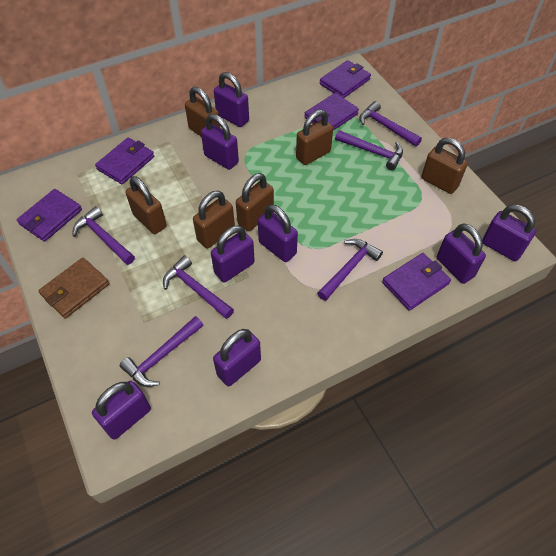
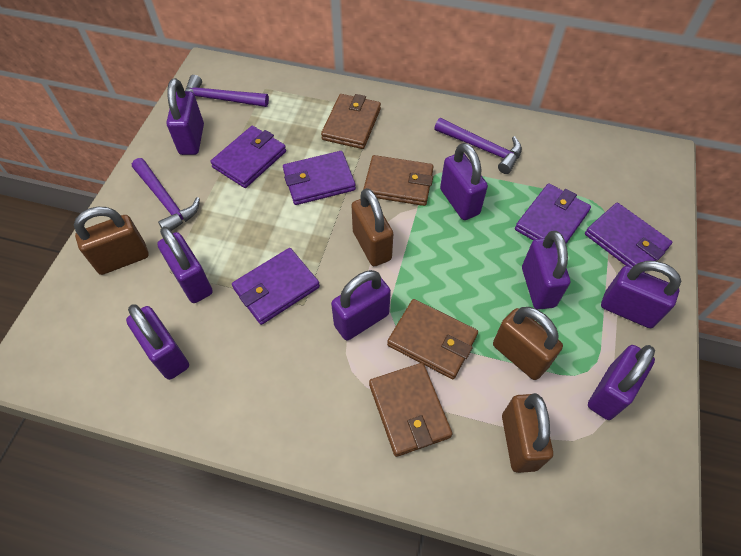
brown padlock: 6 -> 4
brown wallet: 1 -> 4
purple hammer: 6 -> 3

